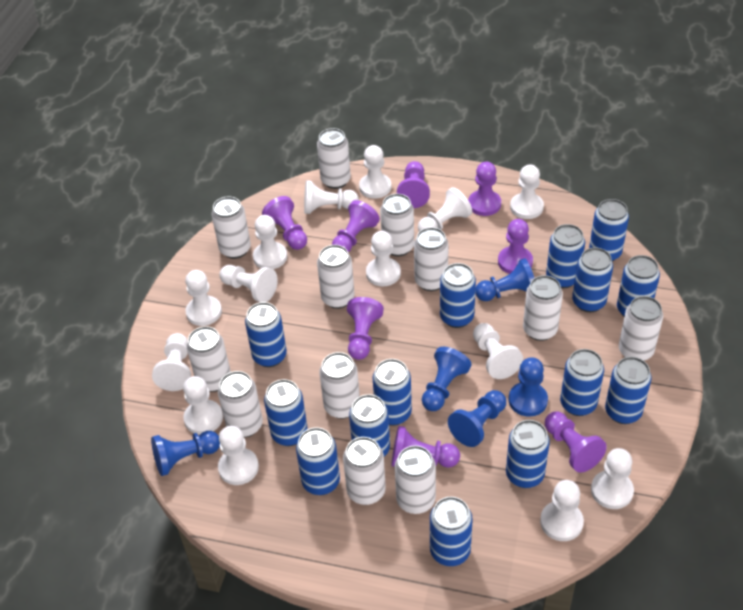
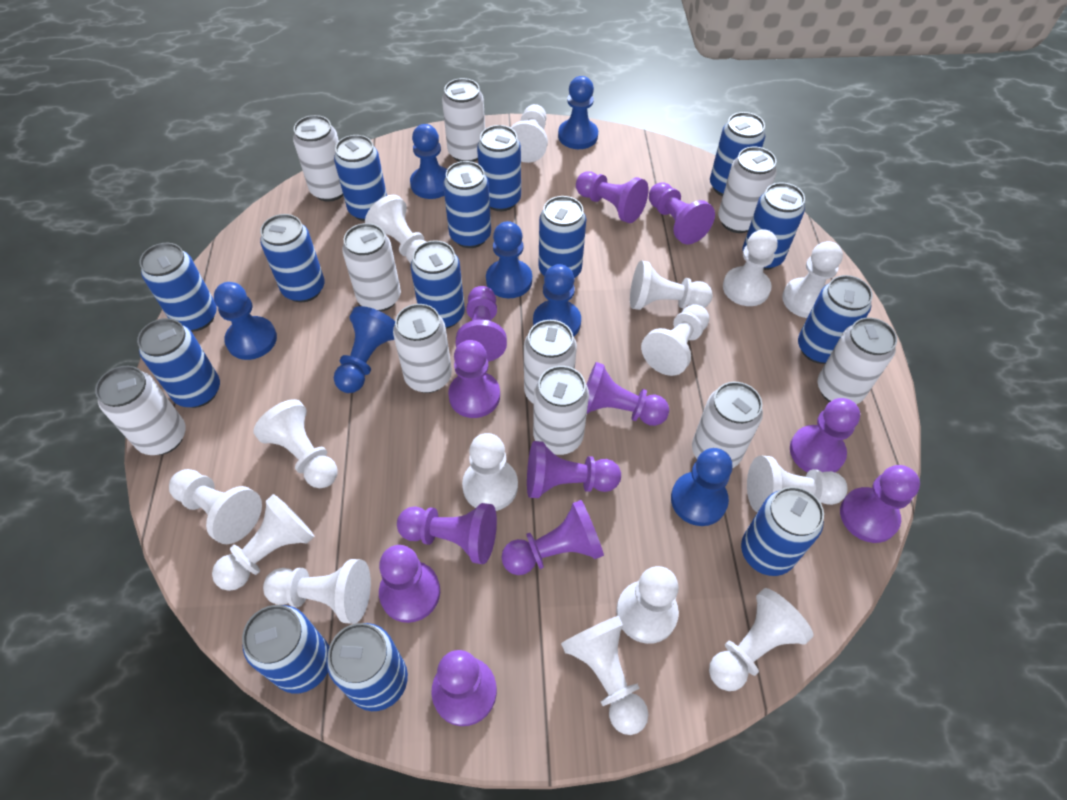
blue pawn: 5 -> 7
purple pawn: 8 -> 12
white can: 12 -> 10
white pawn: 14 -> 15

